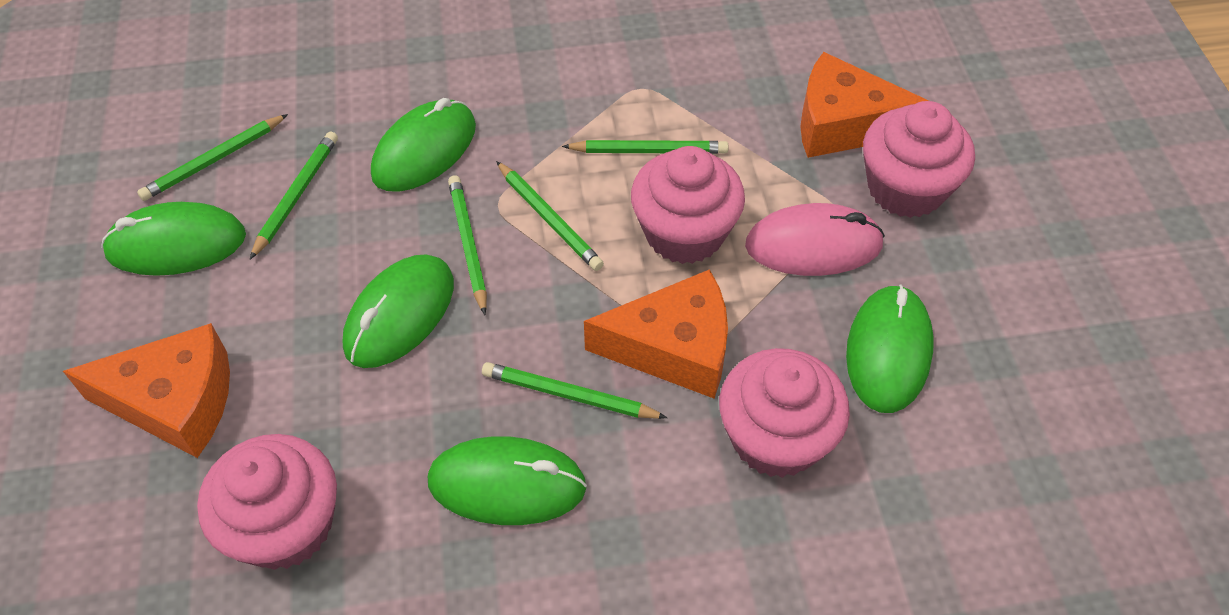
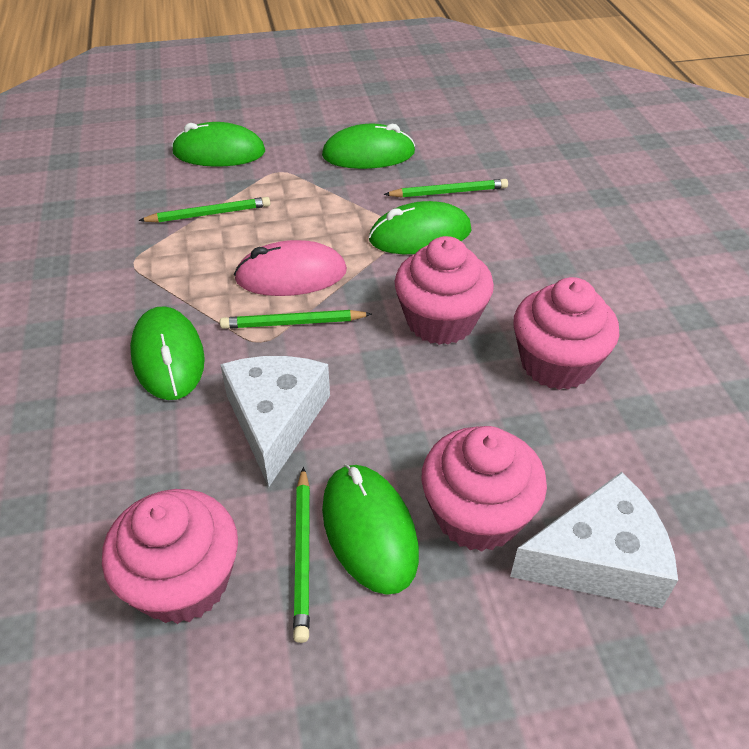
green pencil: 6 -> 4
orange cheese: 3 -> 0
white cheese: 0 -> 2

